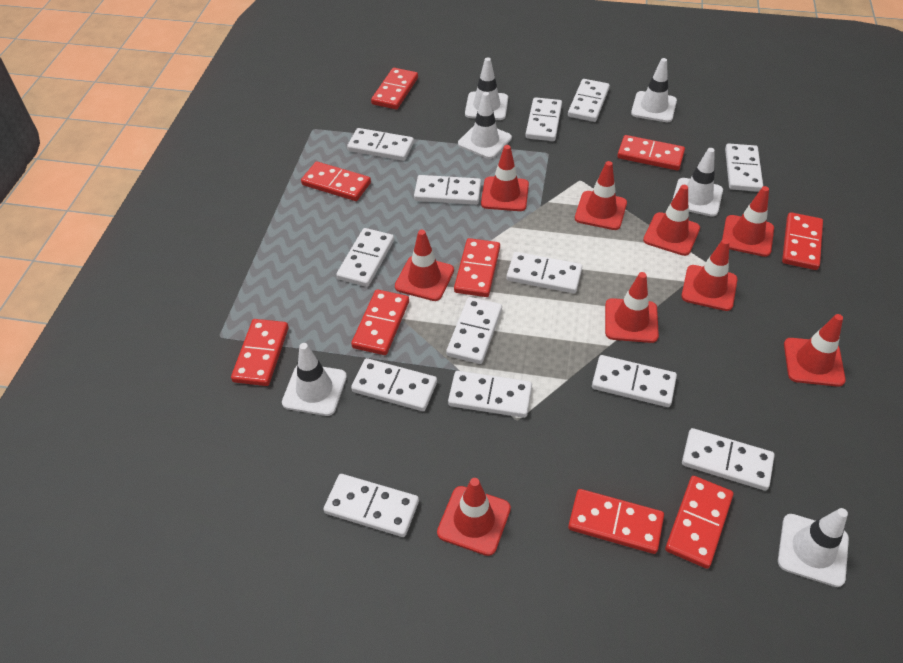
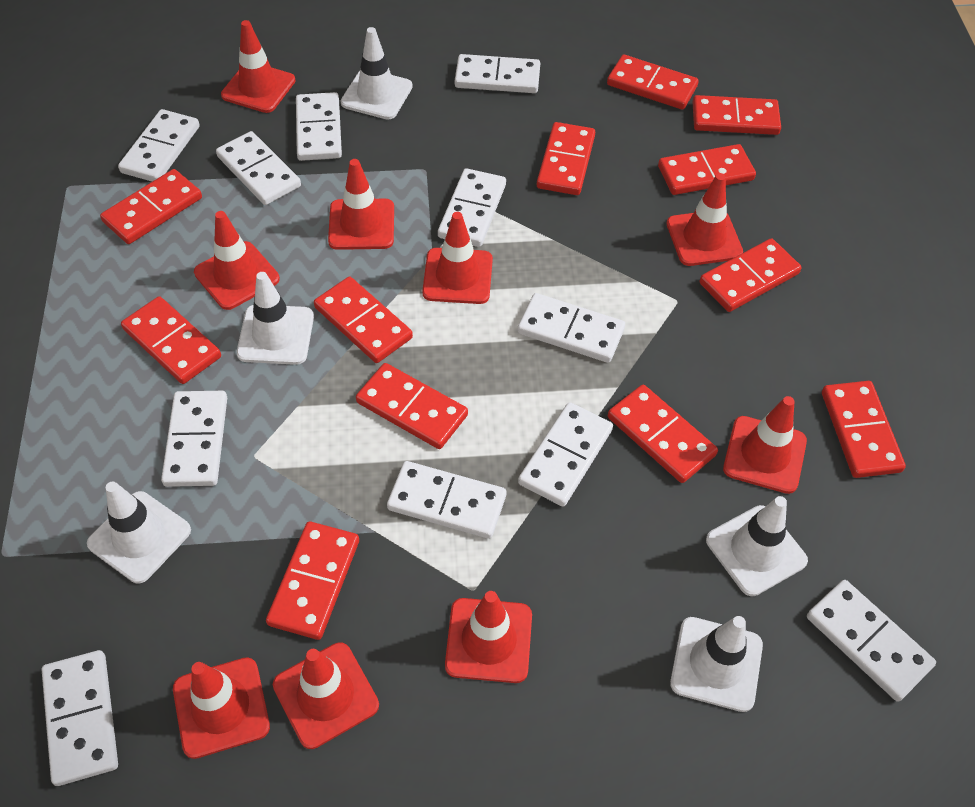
red domino: 9 -> 12
white domino: 13 -> 11
white traffic cone: 6 -> 5

